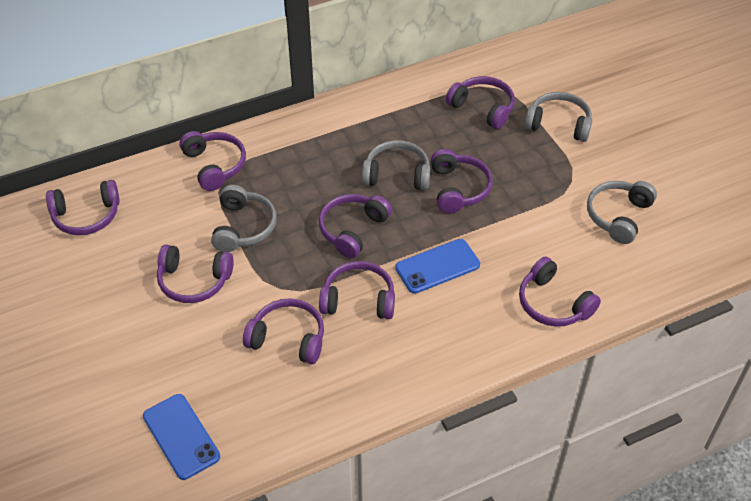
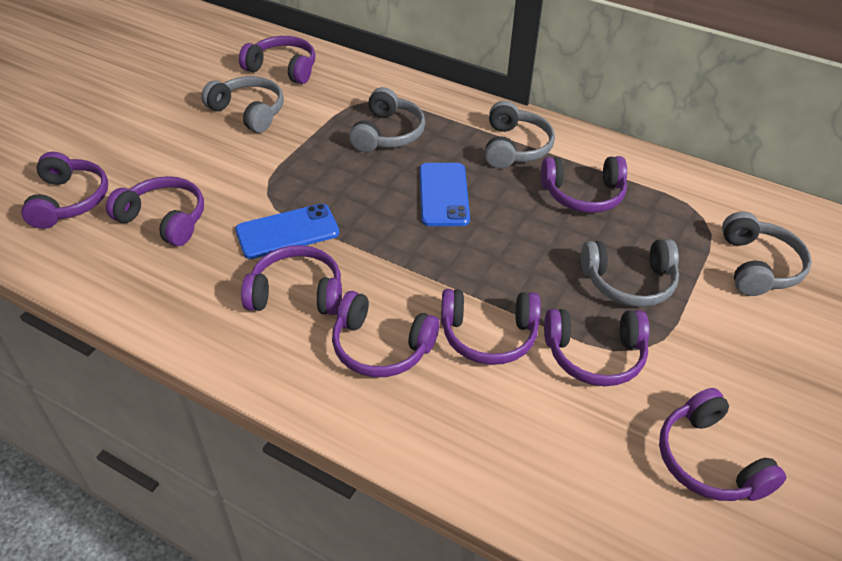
grey headphones: 4 -> 5

